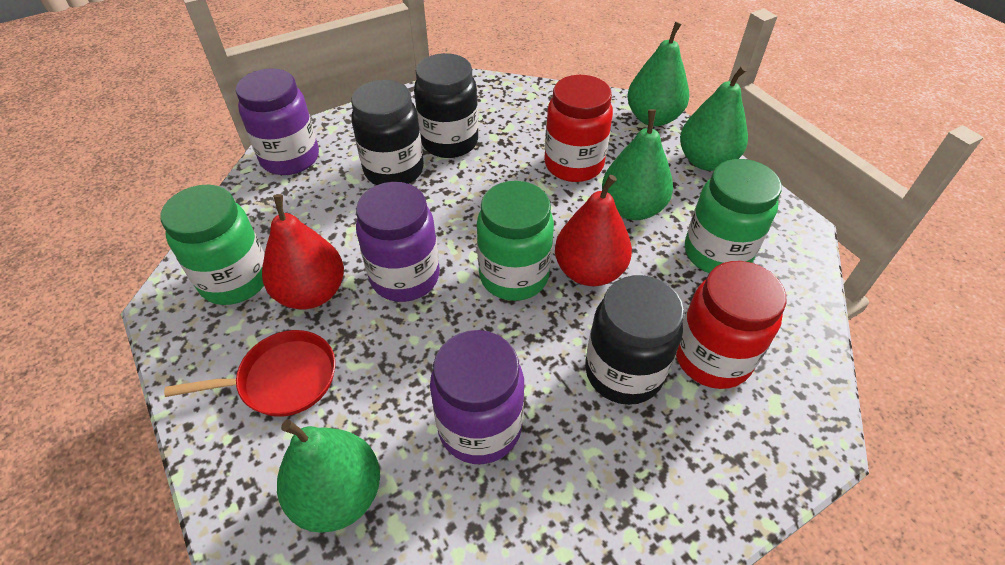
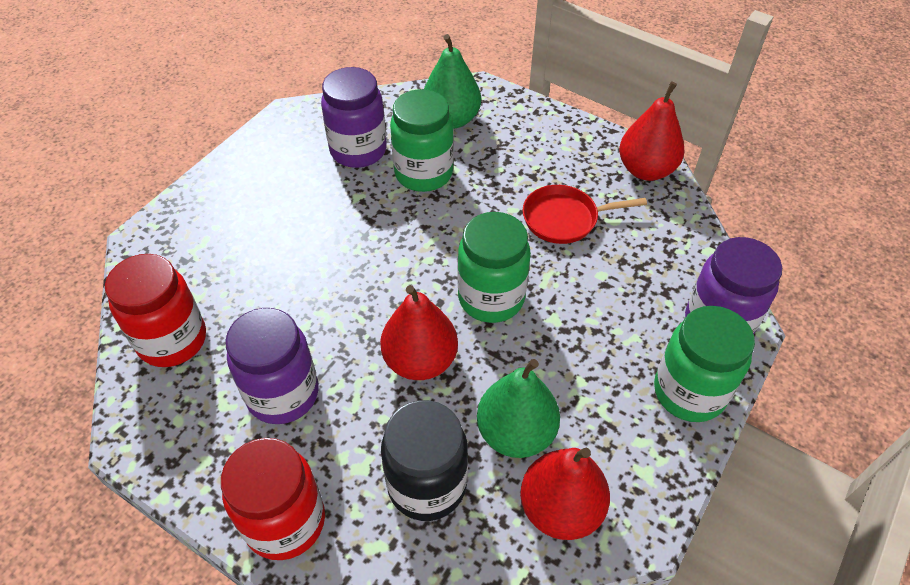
black jar: 3 -> 1
green pear: 4 -> 2
red pear: 2 -> 3

